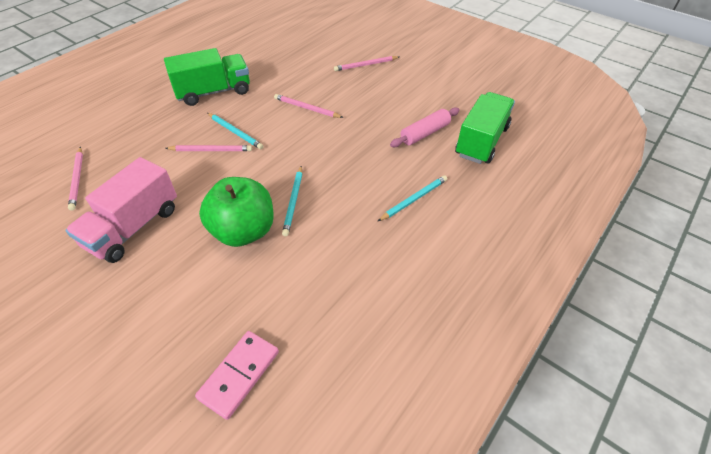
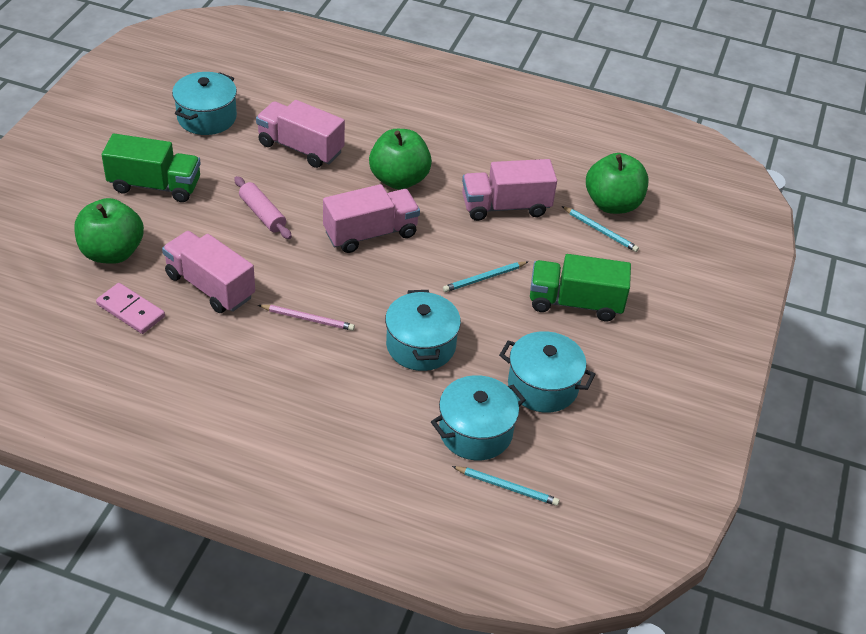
green apple: 1 -> 3
pink pencil: 4 -> 1
pink truck: 1 -> 4
turquoise pot: 0 -> 4

